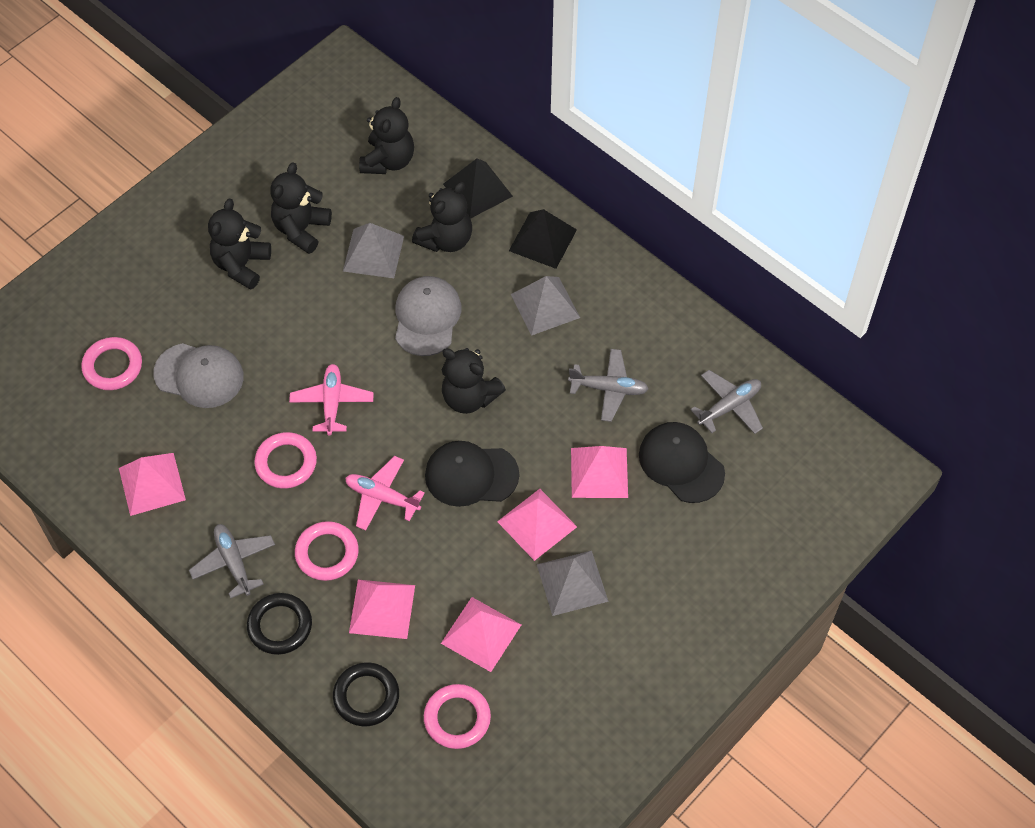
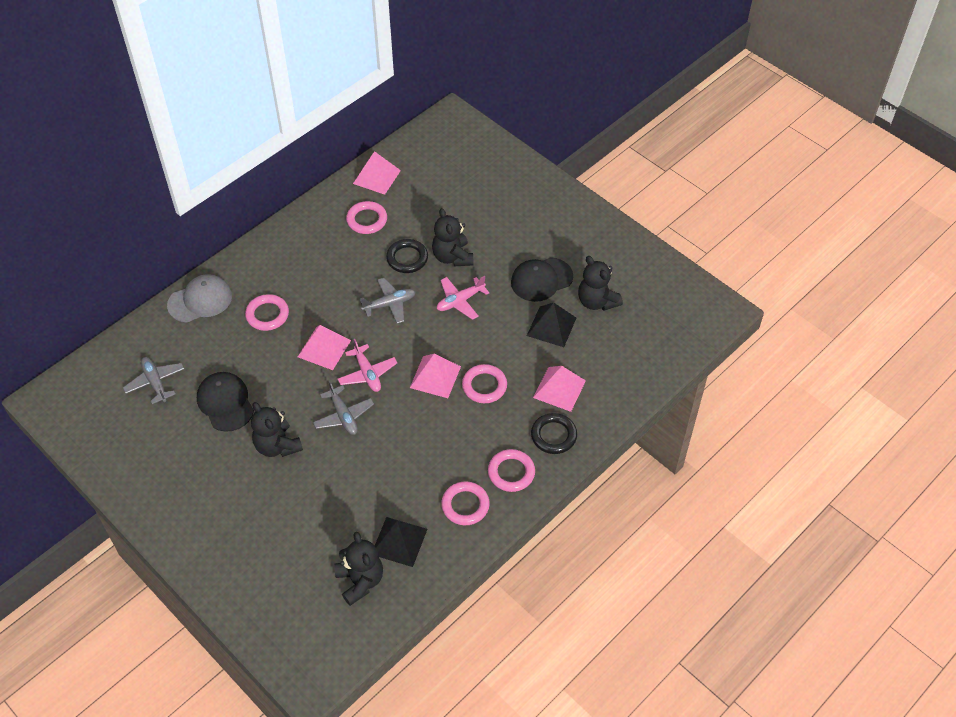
black teddy bear: 5 -> 4
grey cap: 2 -> 1
grey pyramid: 3 -> 0
pink pyramid: 5 -> 4
pink ring: 4 -> 5

